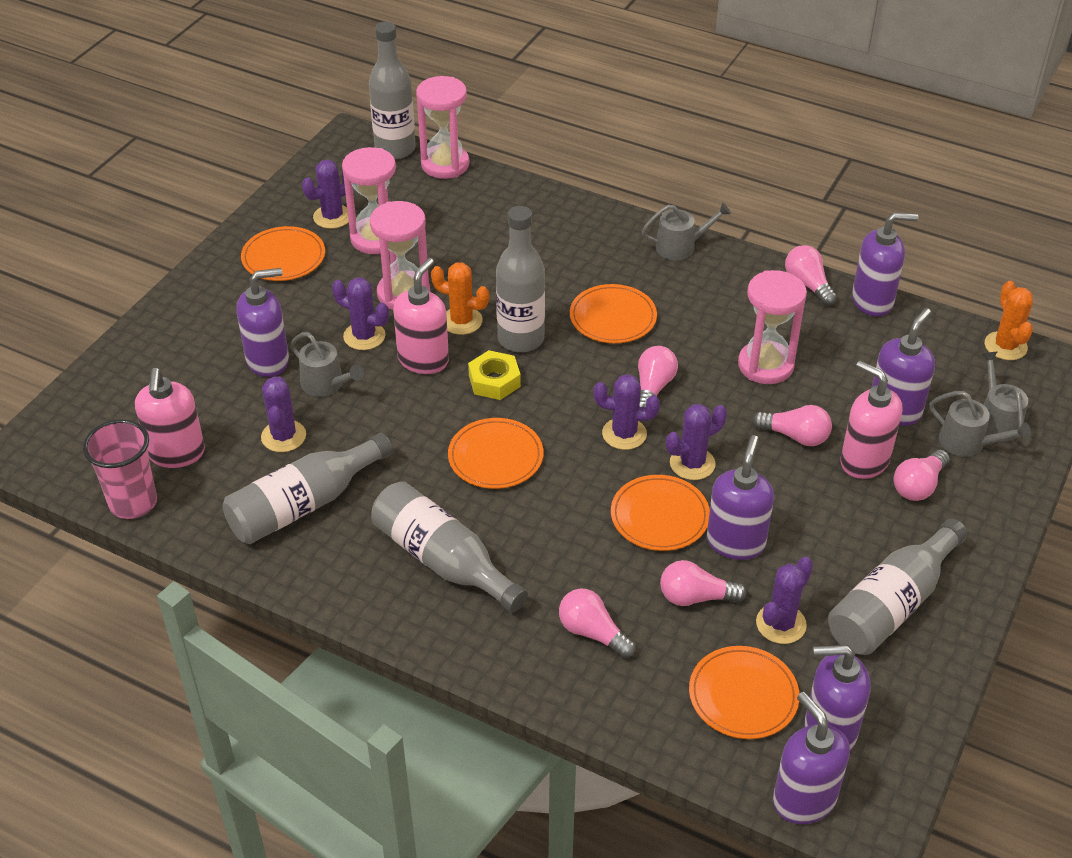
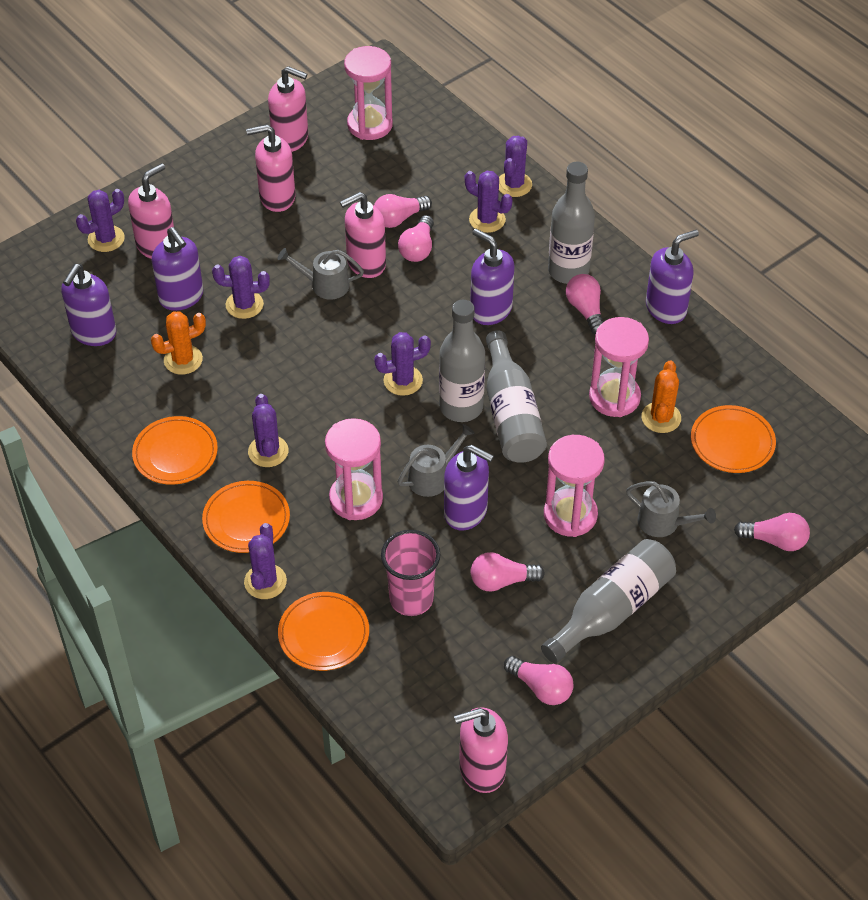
grey bottle: 5 -> 4
grey watering can: 4 -> 3
orange plate: 5 -> 4
pink soap dispenser: 3 -> 5
purple cactus: 6 -> 7
purple soap dispenser: 6 -> 5
yellow nut: 1 -> 0

